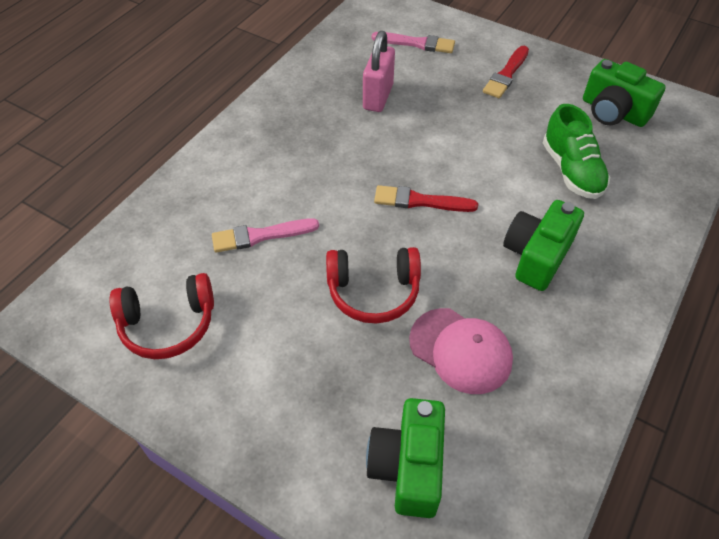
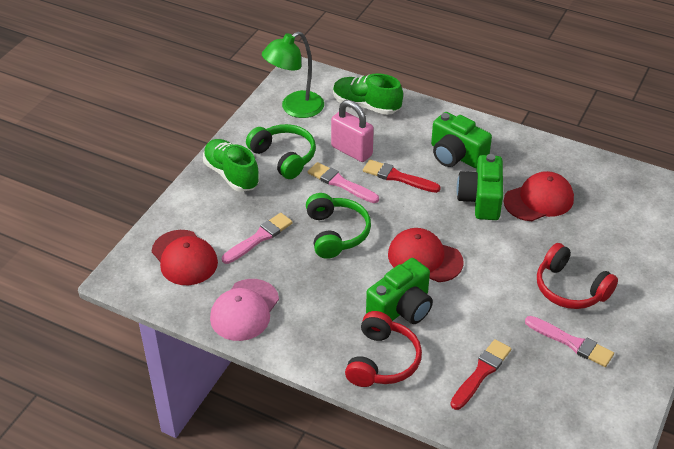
green headphones: 0 -> 2
green lamp: 0 -> 1
green shoe: 1 -> 2
pink brush: 2 -> 3
red cap: 0 -> 3

